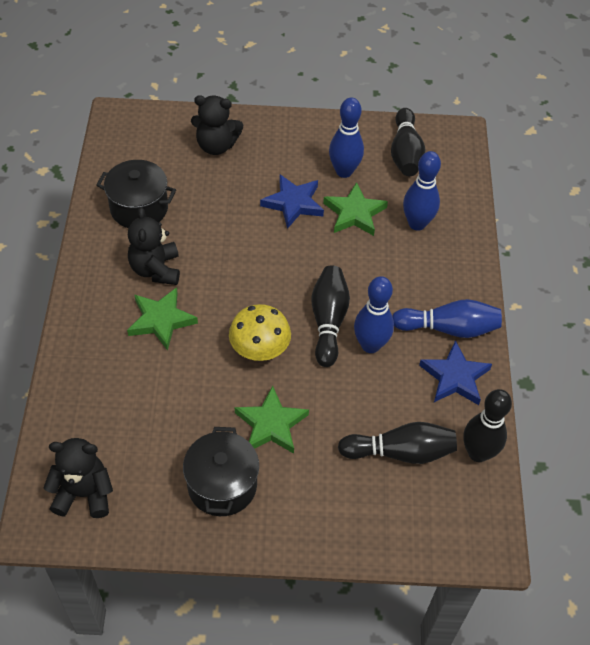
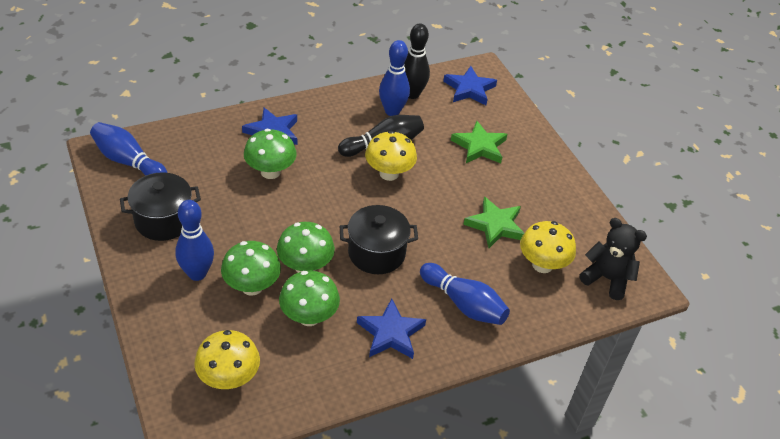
black bowling pin: 4 -> 2
black teddy bear: 3 -> 1
blue star: 2 -> 3
green mushroom: 0 -> 4
green star: 3 -> 2
yellow mushroom: 1 -> 3

